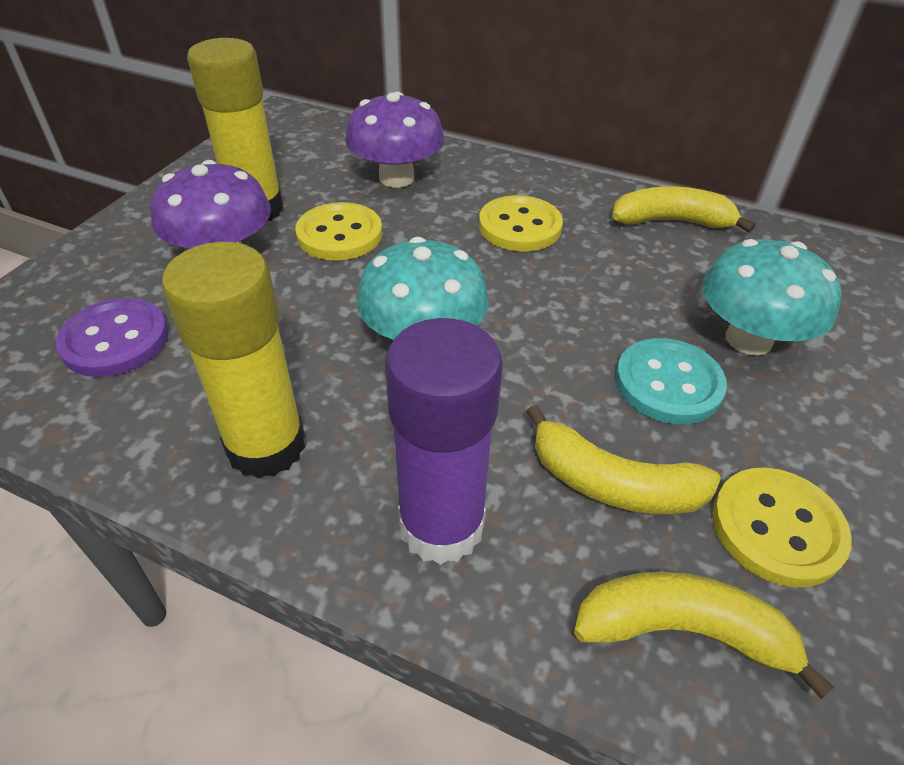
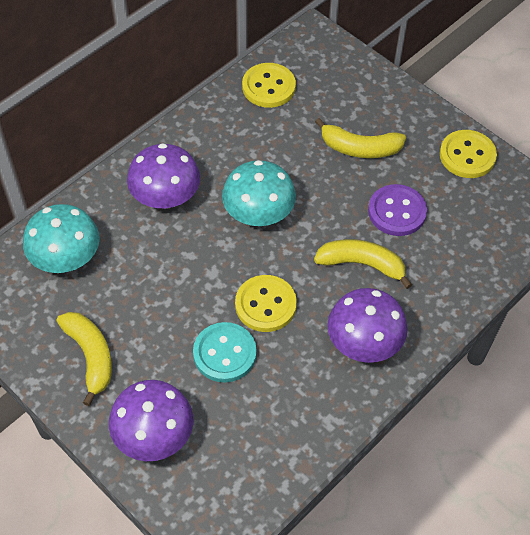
purple glue stick: 1 -> 0
purple mushroom: 2 -> 3
yellow glue stick: 2 -> 0

